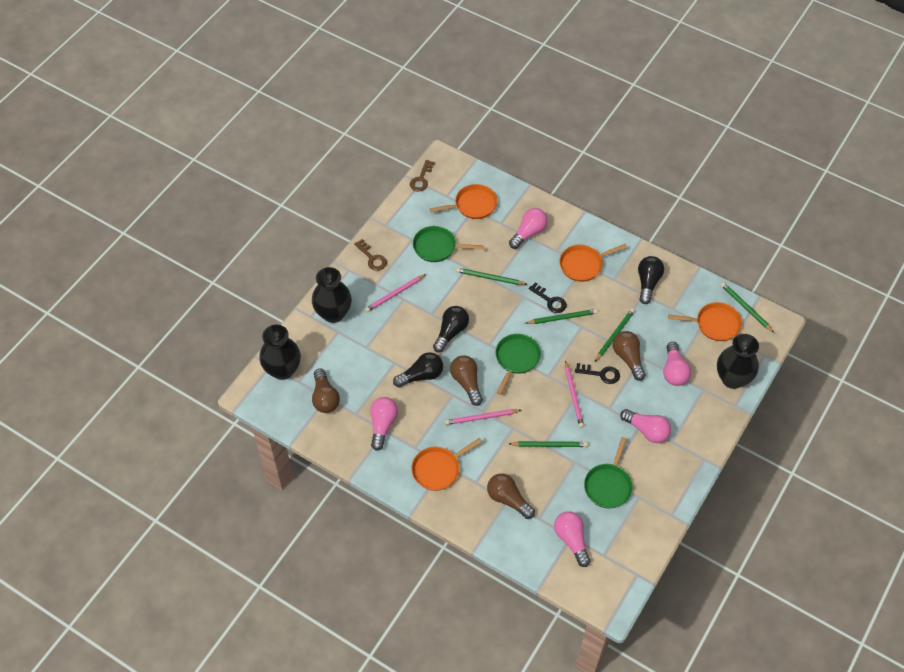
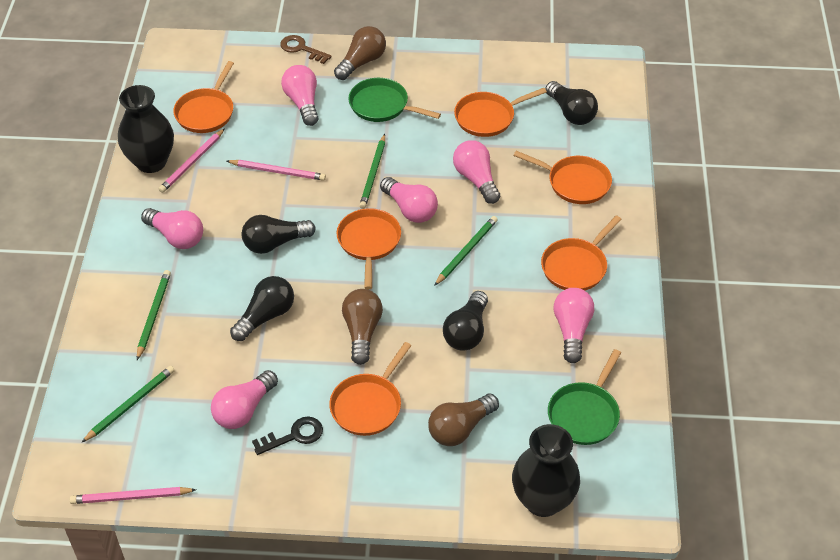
black key: 2 -> 1
black light bulb: 3 -> 4
black vase: 3 -> 2
brown key: 2 -> 1
brown light bulb: 4 -> 3
green pan: 3 -> 2
green pencil: 5 -> 4
orange pan: 4 -> 6
pink light bulb: 5 -> 6

